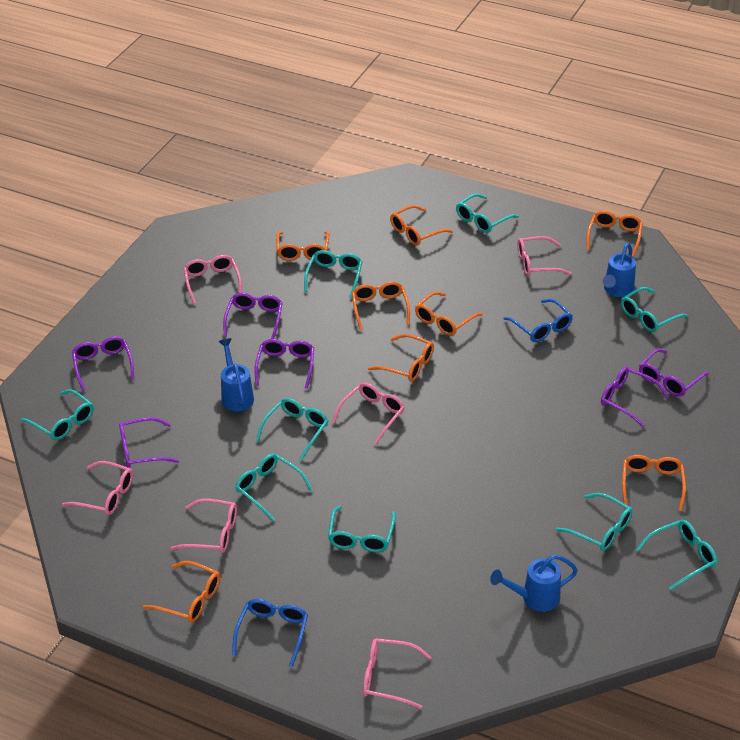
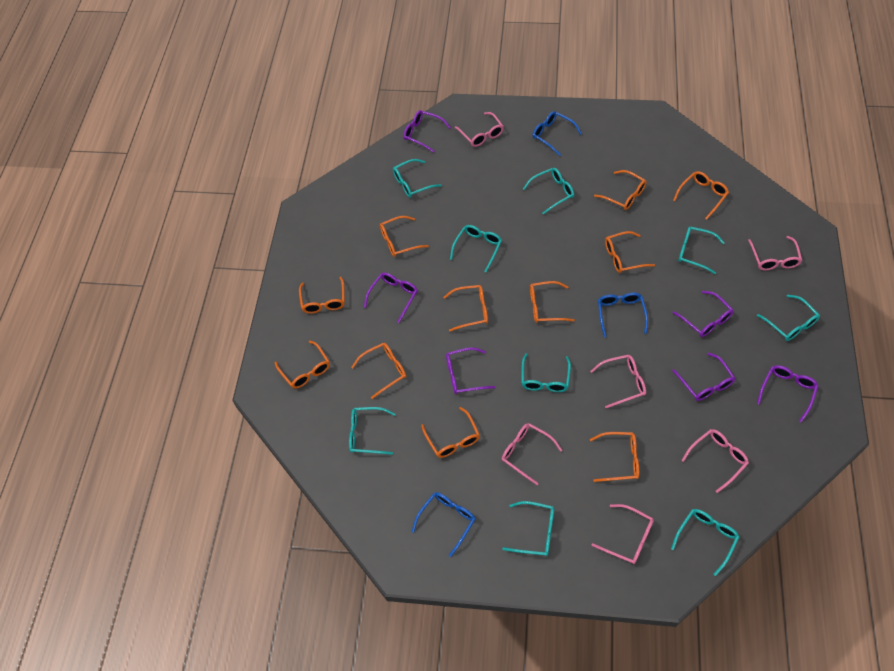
blue glasses: 2 -> 3
blue watering can: 3 -> 0
orange glasses: 8 -> 11

